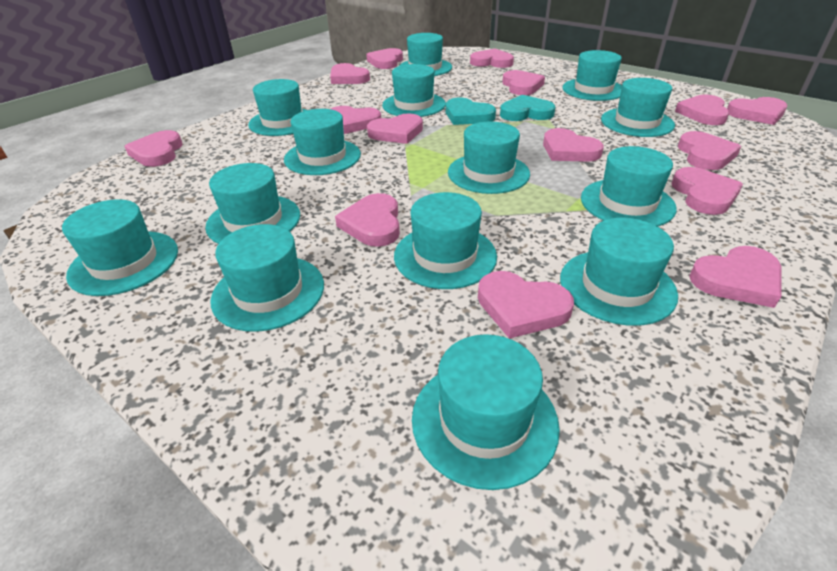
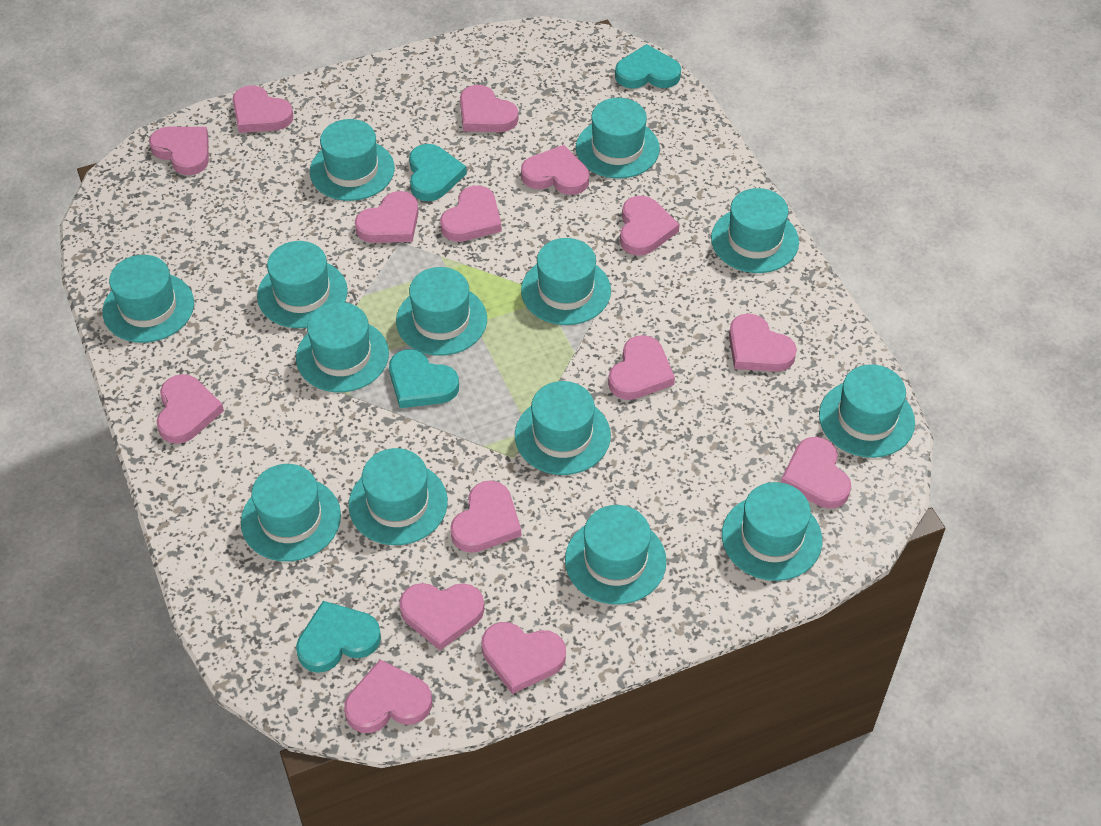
turquoise heart: 2 -> 4

